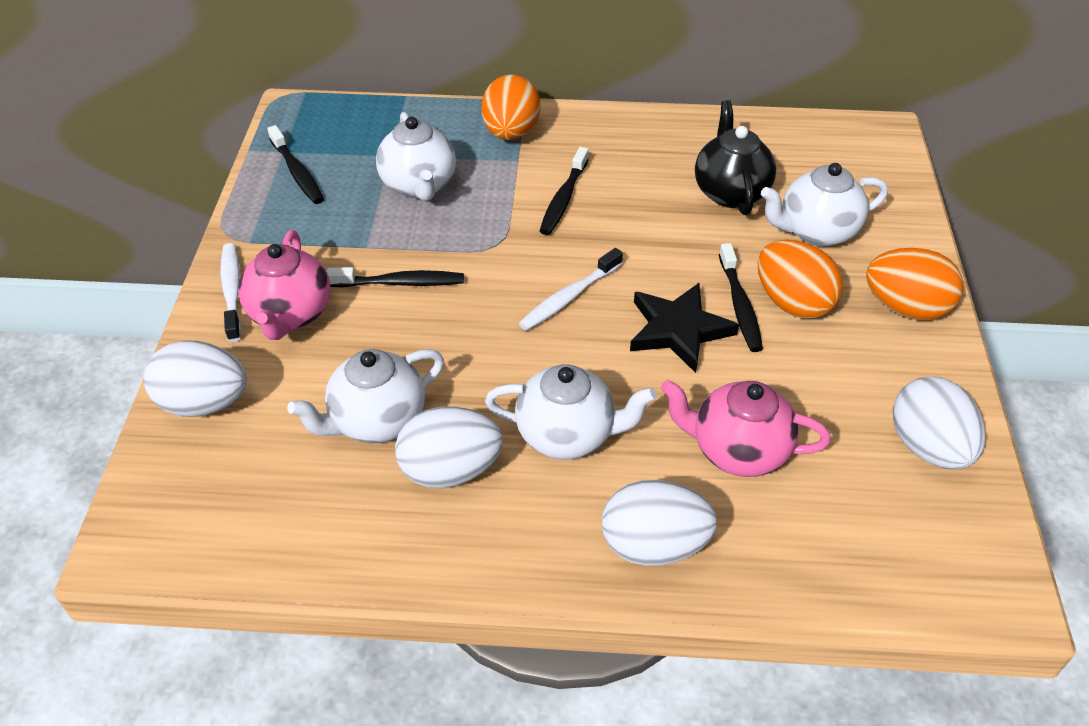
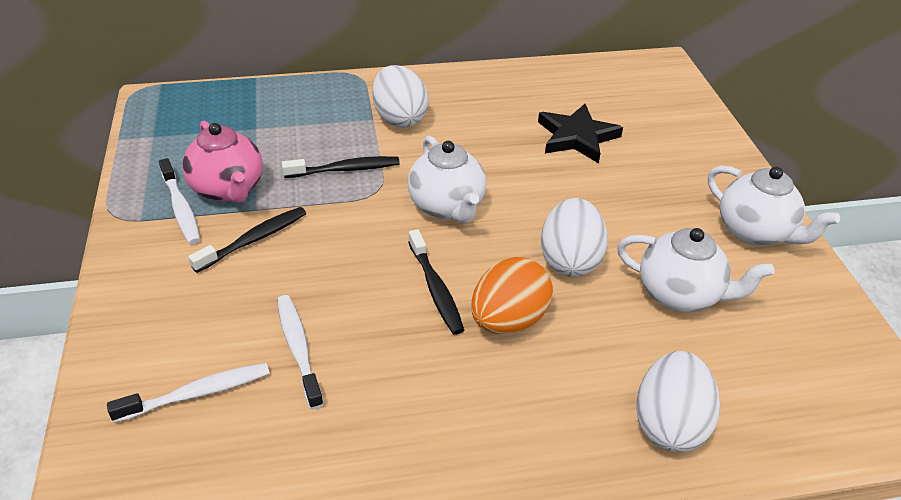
black teapot: 1 -> 0
black toothbrush: 4 -> 3
orange egg: 3 -> 1
pink teapot: 2 -> 1
white egg: 4 -> 3
white teapot: 4 -> 3
white toothbrush: 2 -> 3

